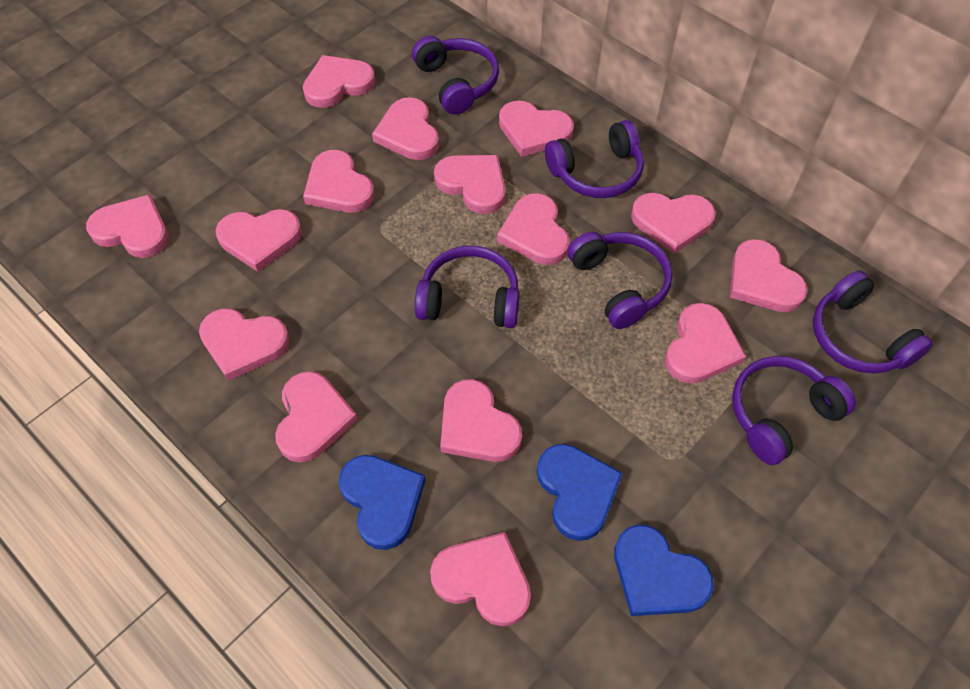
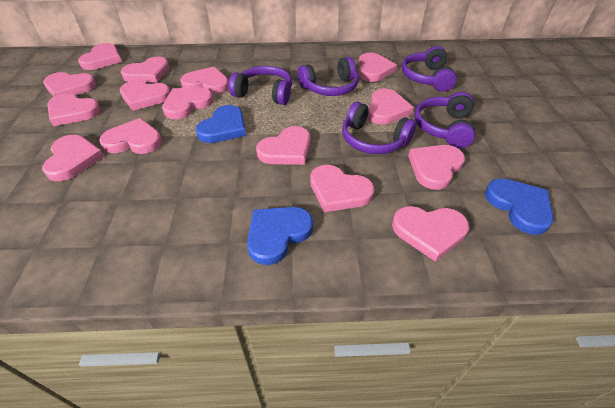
purple headphones: 6 -> 5

